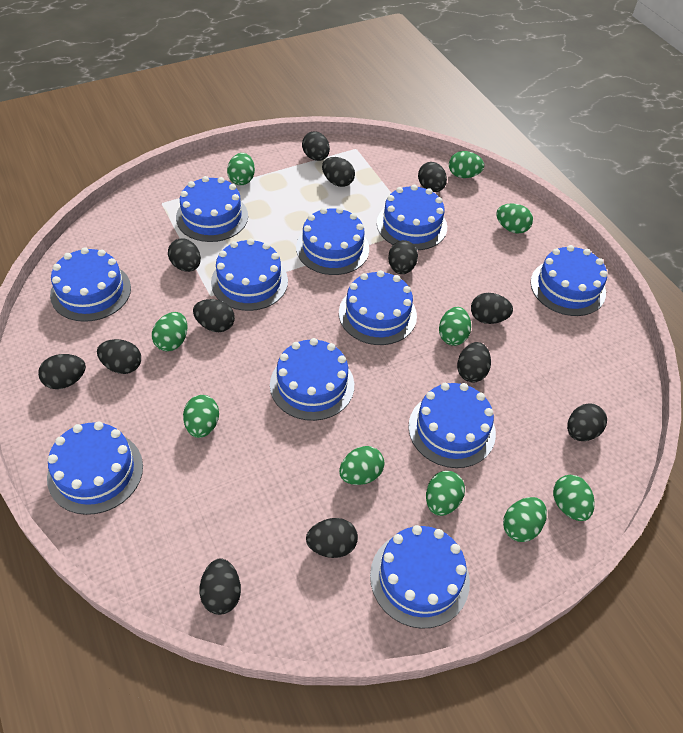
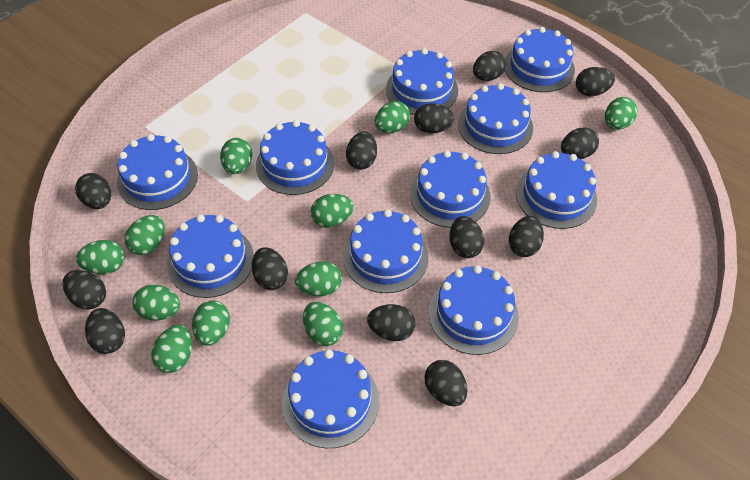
green egg: 10 -> 11

